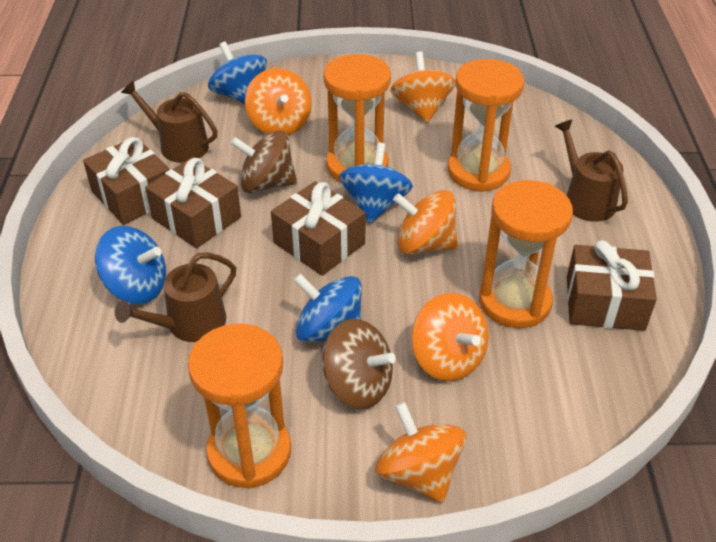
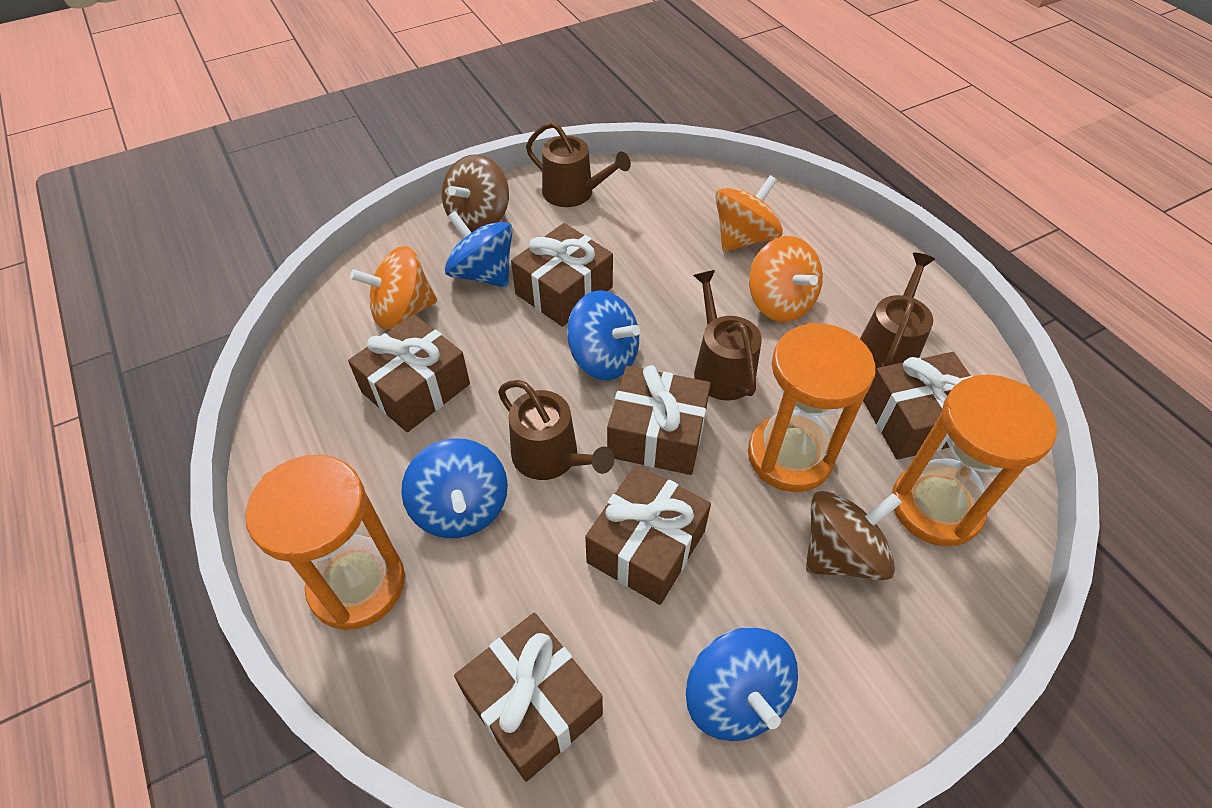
brown gift: 4 -> 6
brown watering can: 3 -> 4
orange hourglass: 4 -> 3
orange spinning top: 5 -> 3

